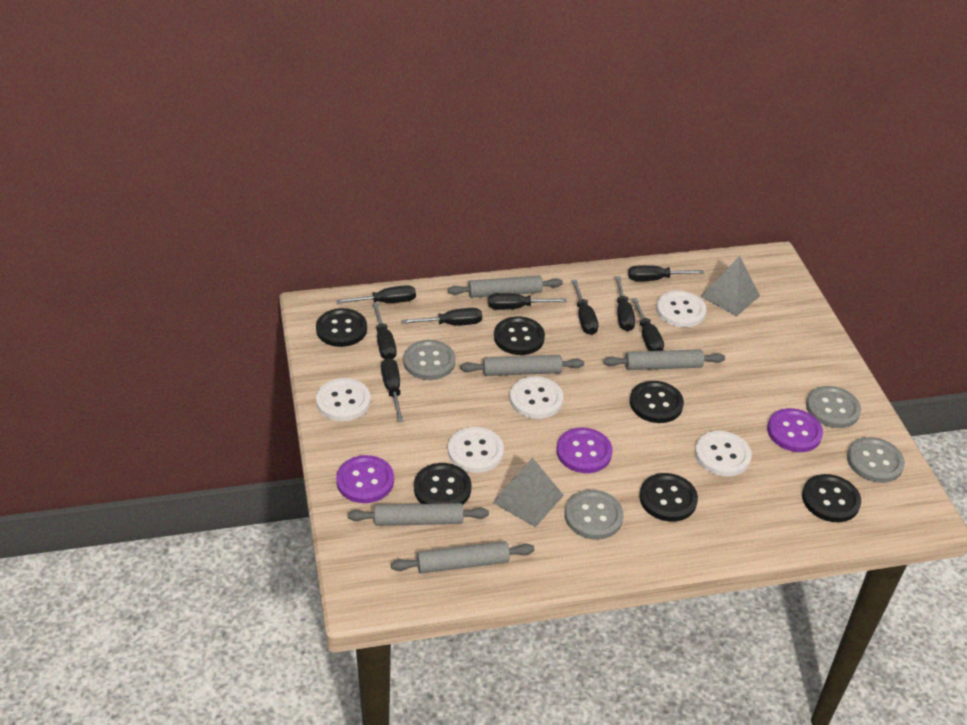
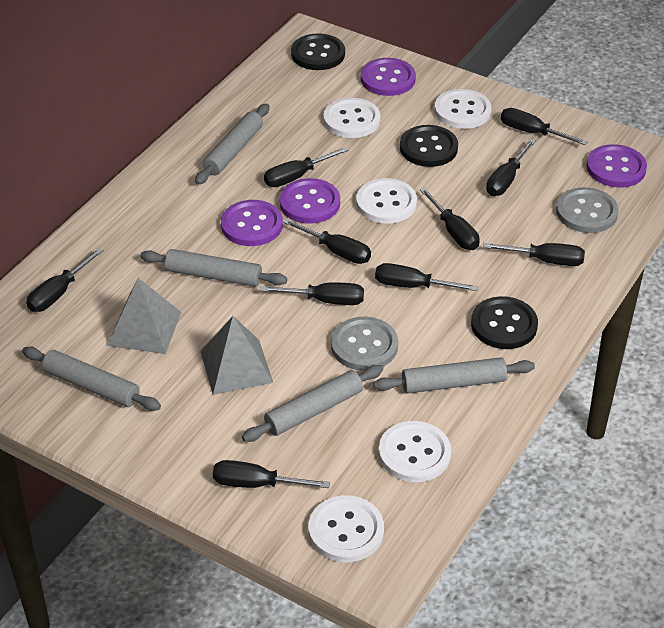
black button: 6 -> 3
black screwdriver: 9 -> 10
grey button: 4 -> 2
purple button: 3 -> 4

